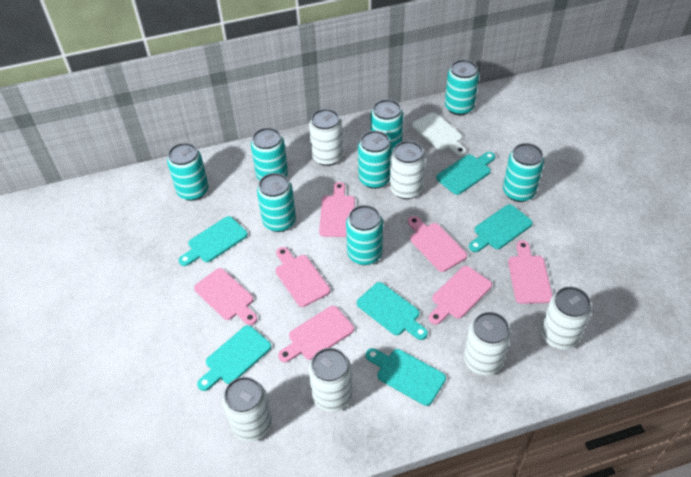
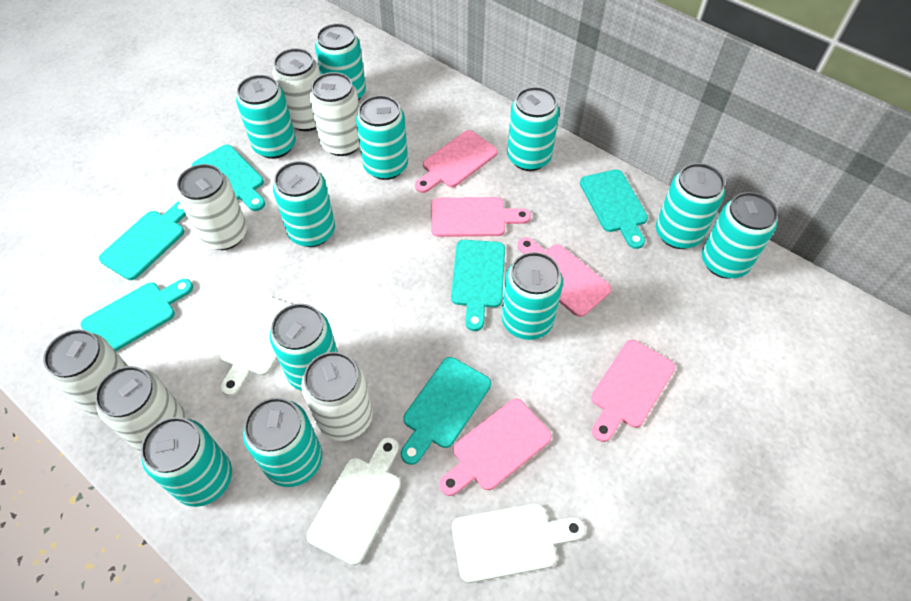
pink cutting board: 7 -> 5
turquoise can: 8 -> 11
white cutting board: 1 -> 3

